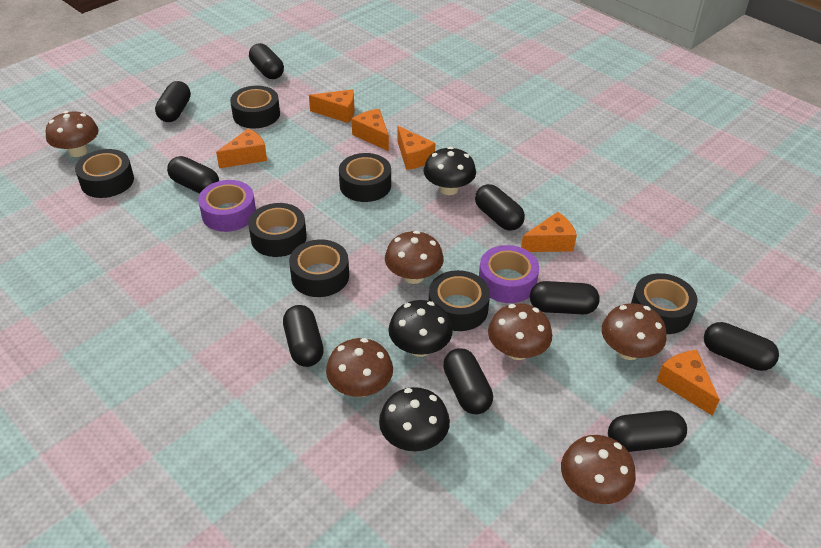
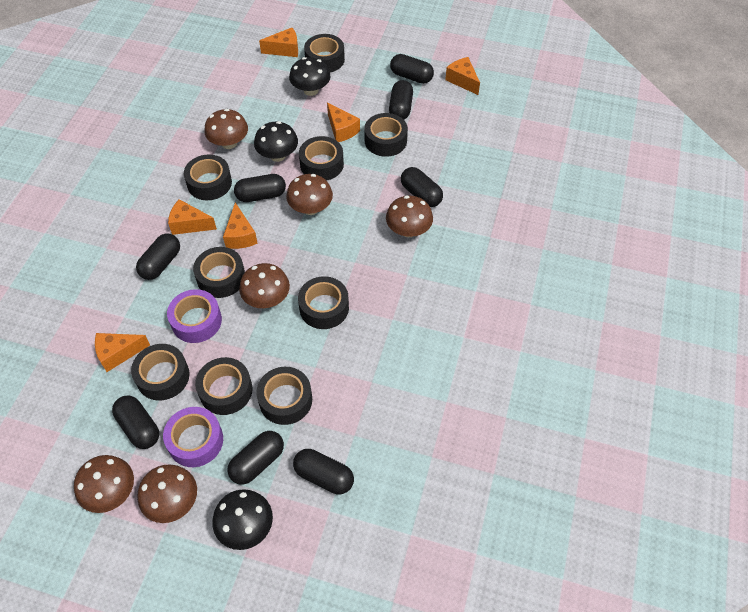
black capsule: 9 -> 8
black tape: 7 -> 9

